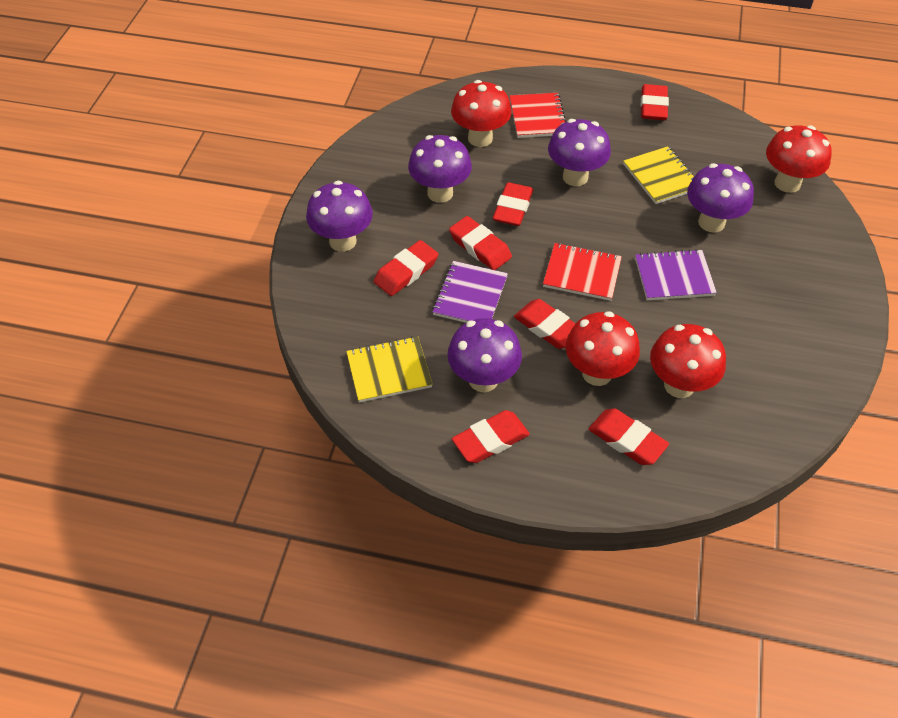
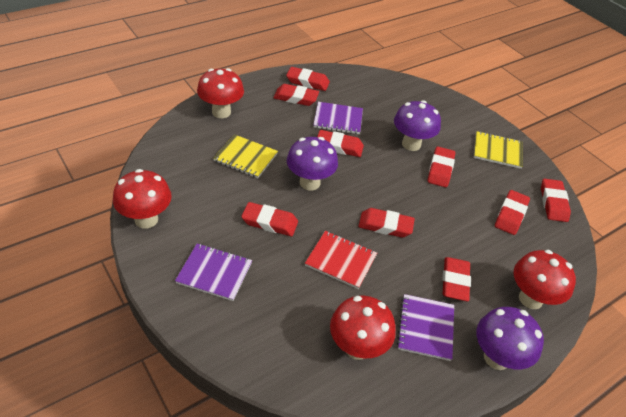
purple mushroom: 5 -> 3
purple notebook: 2 -> 3
red eraser: 7 -> 9
red notebook: 2 -> 1

